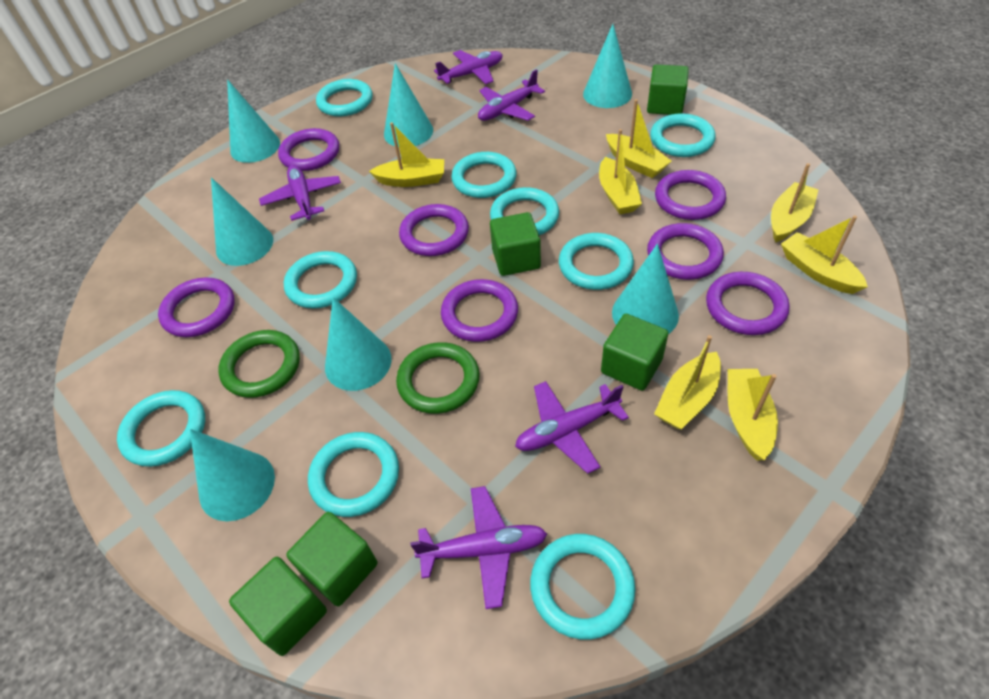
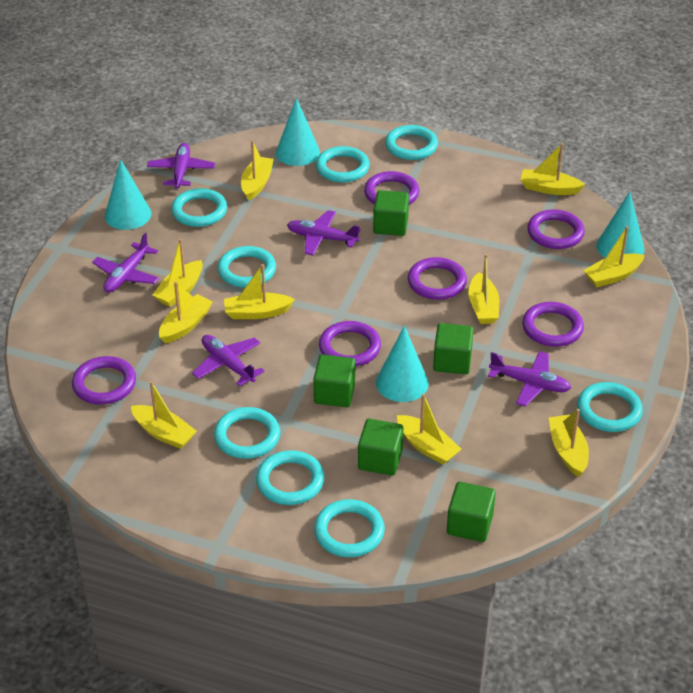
green ring: 2 -> 0
purple ring: 7 -> 6
turquoise cone: 7 -> 4
turquoise ring: 9 -> 8
yellow boat: 7 -> 10

